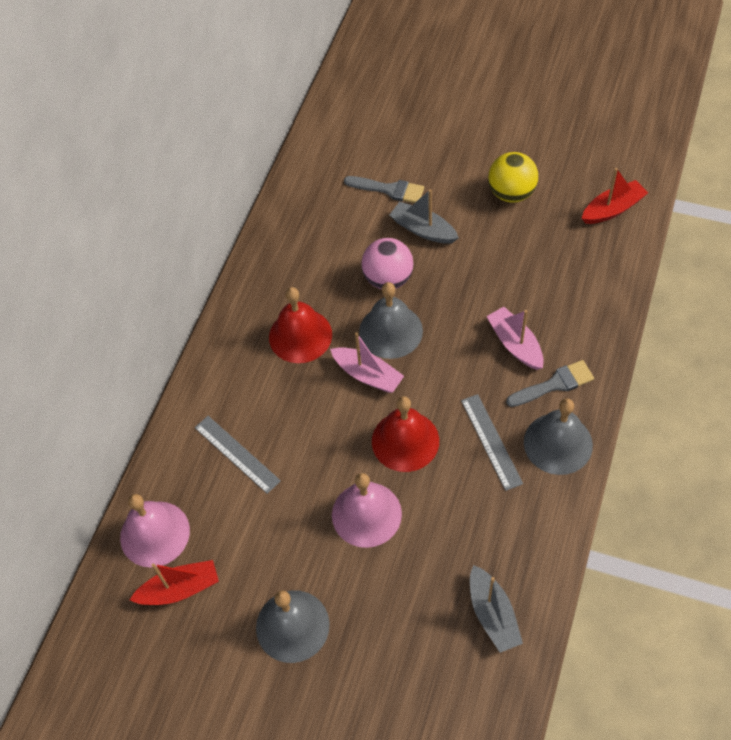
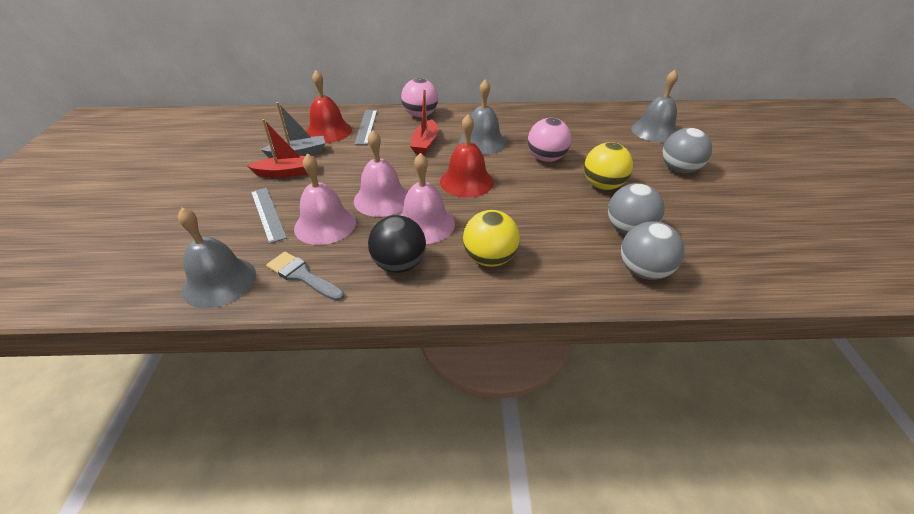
black ball: 0 -> 1
grey ball: 0 -> 3
grey boat: 2 -> 1
grey brush: 2 -> 1
pink ball: 1 -> 2
pink bell: 2 -> 3
pink boat: 2 -> 0
yellow ball: 1 -> 2

